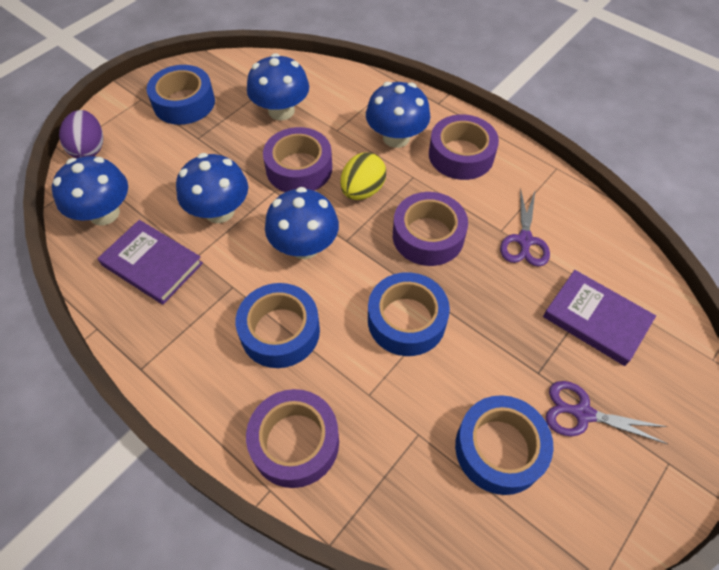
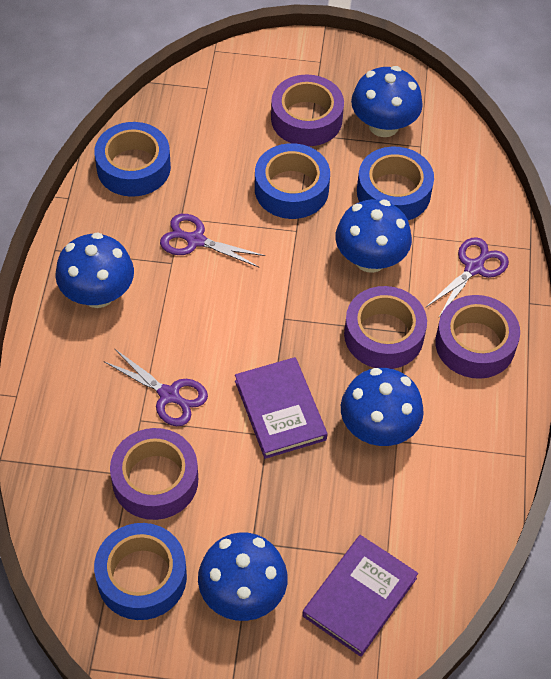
purple egg: 1 -> 0
purple scissors: 2 -> 3
yellow egg: 1 -> 0

